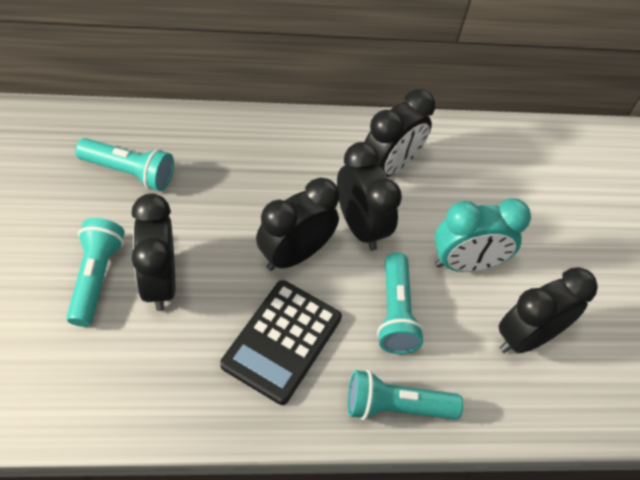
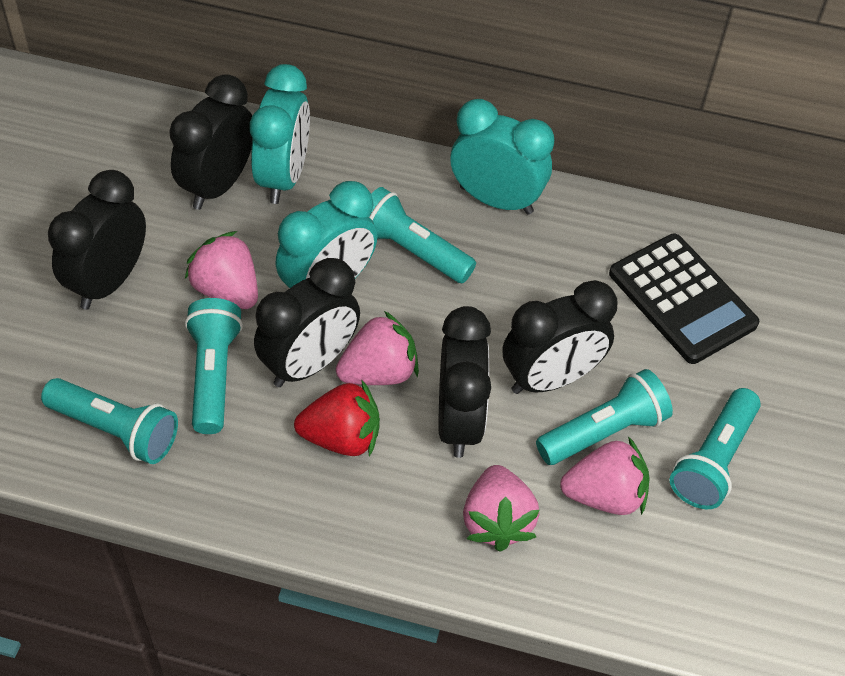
pink strawberry: 0 -> 4
red strawberry: 0 -> 1
turquoise clock: 1 -> 3
turquoise flashlight: 4 -> 5

